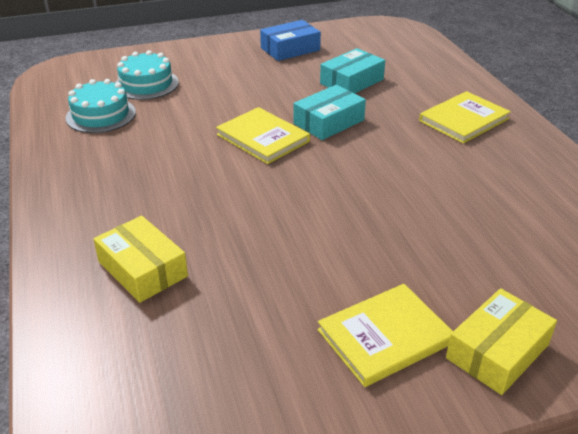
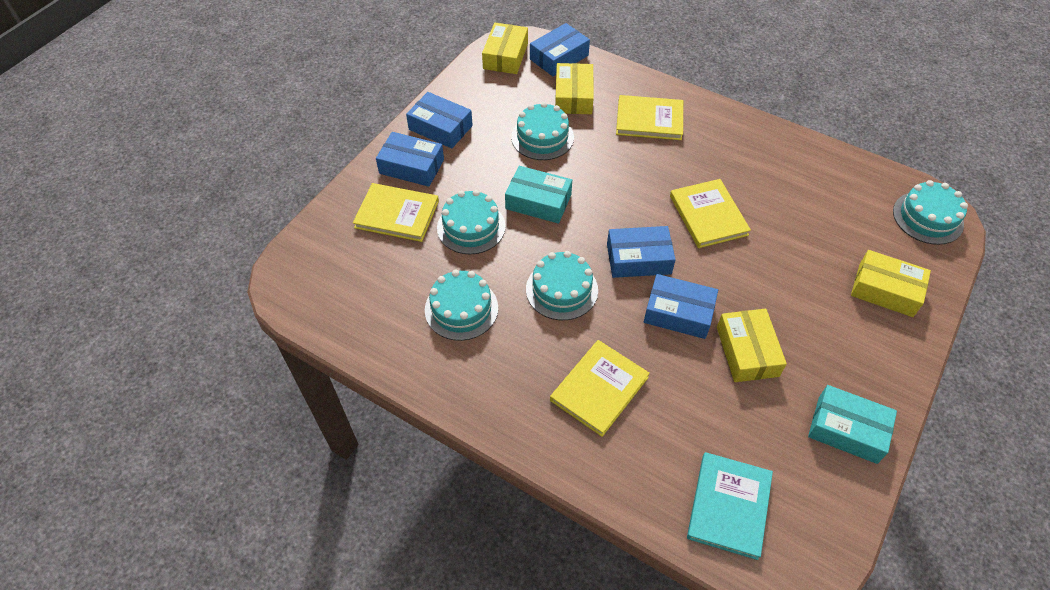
blue box: 1 -> 5
turquoise book: 0 -> 1
turquoise cake: 2 -> 5
yellow book: 3 -> 4
yellow box: 2 -> 4

